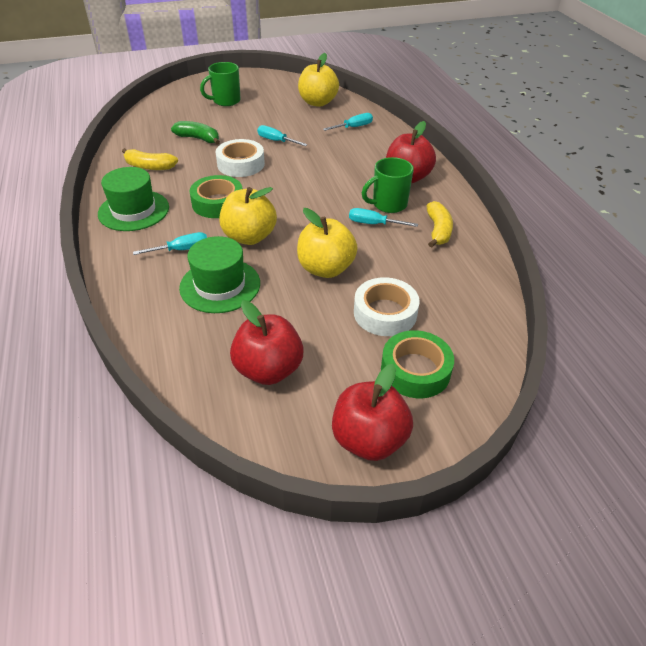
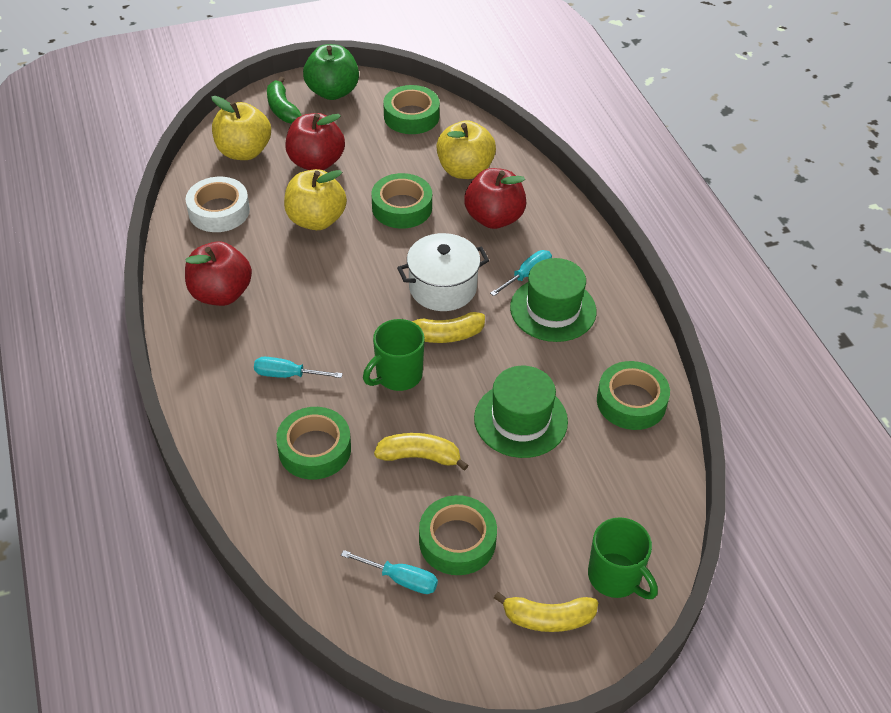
green apple: 0 -> 1
green tape: 2 -> 5
turquoise screwdriver: 4 -> 3
white pot: 0 -> 1
white tape: 2 -> 1
yellow banana: 2 -> 3

